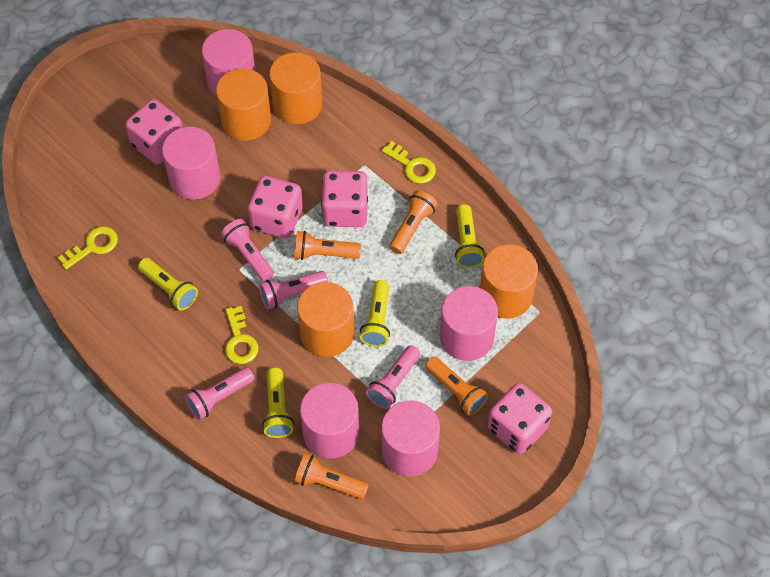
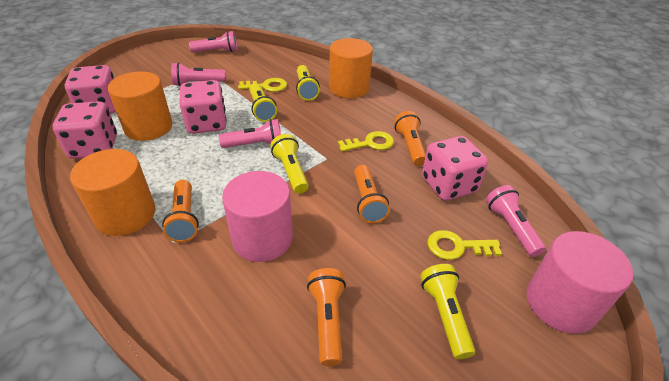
orange cylinder: 4 -> 3
pink cylinder: 5 -> 2

